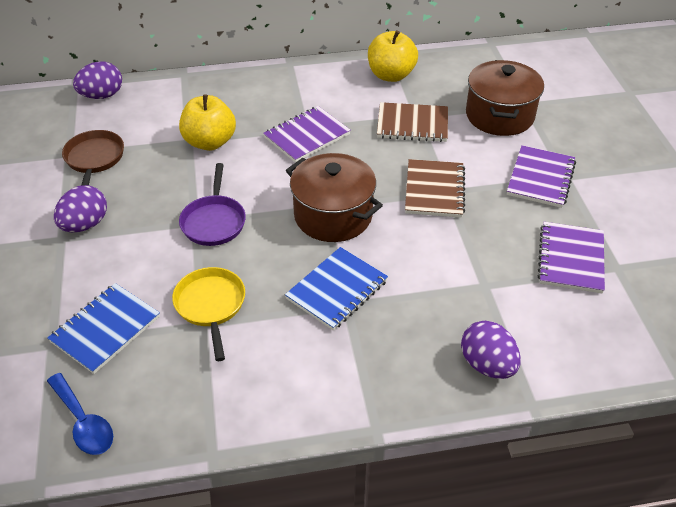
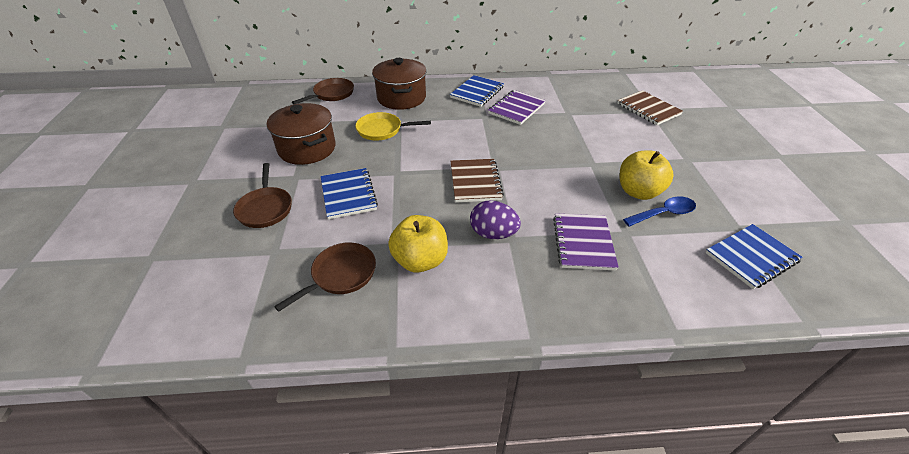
blue notebook: 2 -> 3
brown pan: 1 -> 3
purple egg: 3 -> 1
purple notebook: 3 -> 2
purple pan: 1 -> 0

